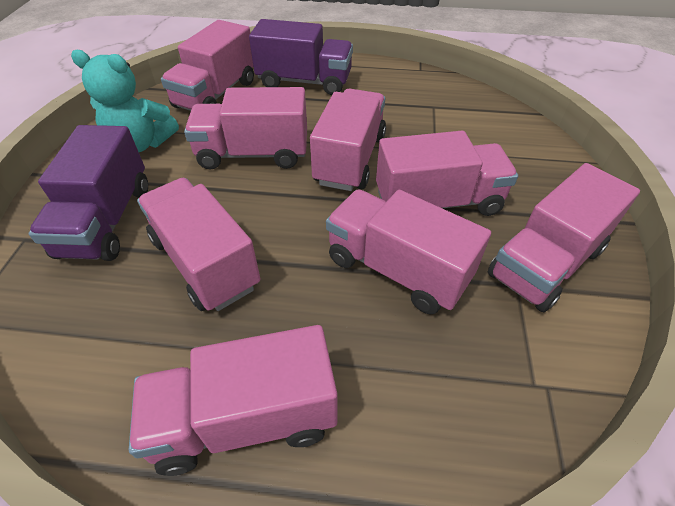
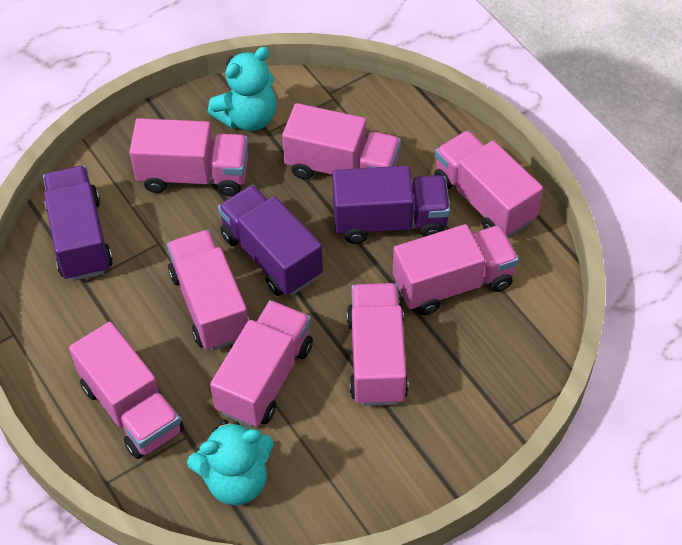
purple truck: 2 -> 3
turquoise teddy bear: 1 -> 2

